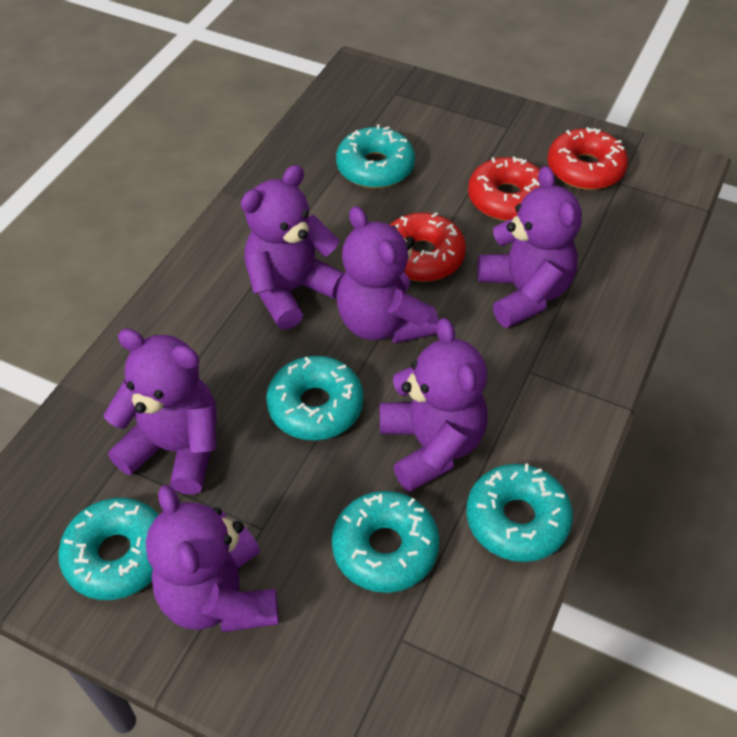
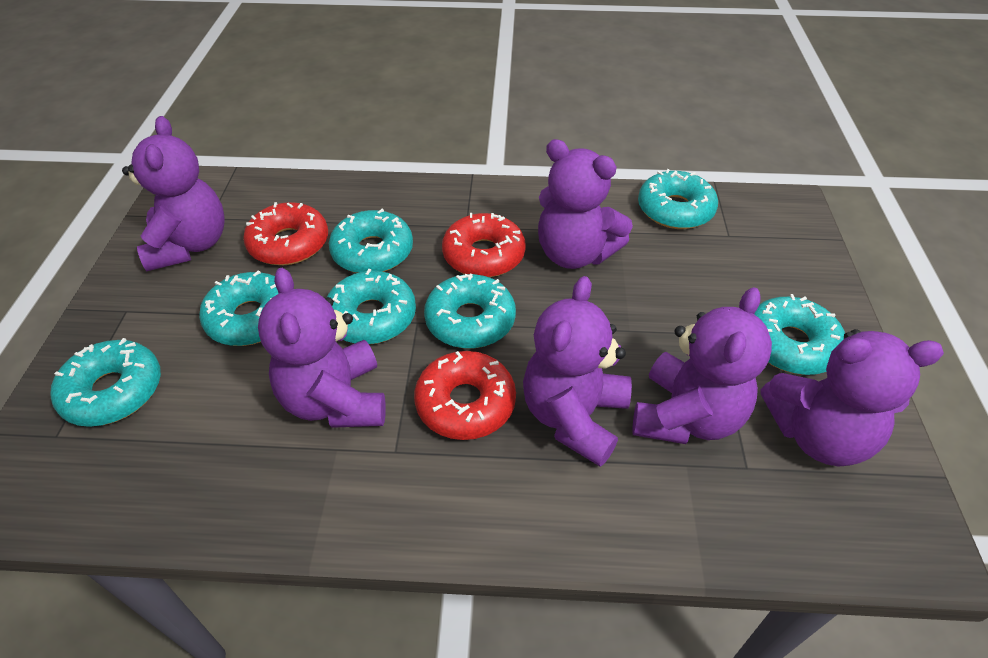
turquoise donut: 5 -> 7

